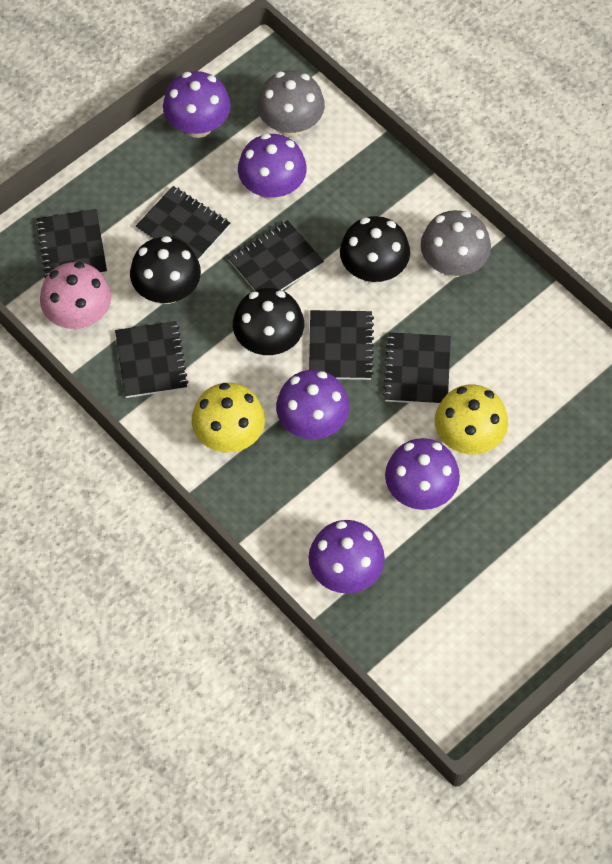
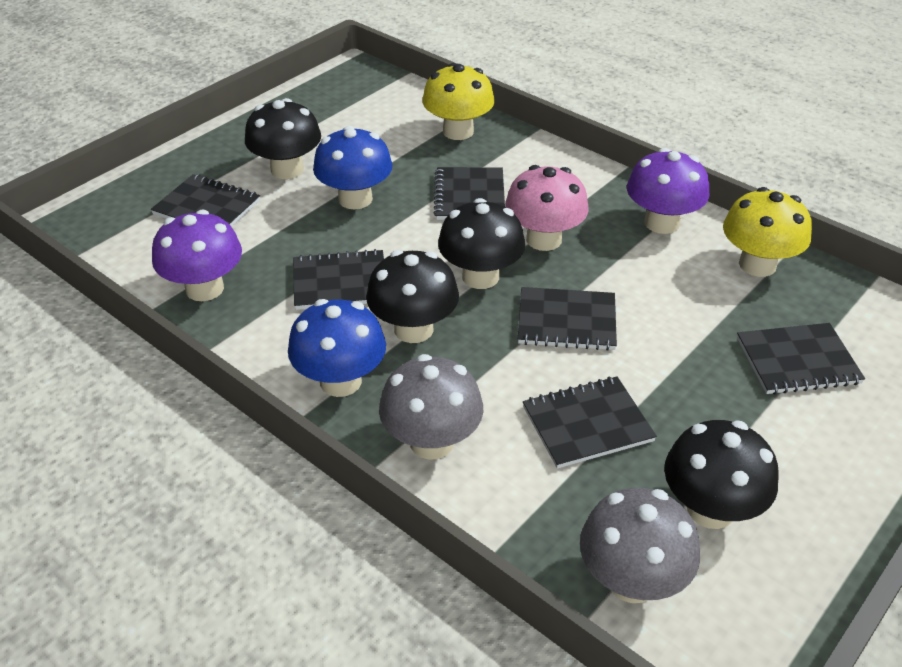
black mushroom: 3 -> 4
blue mushroom: 0 -> 2
purple mushroom: 5 -> 2

